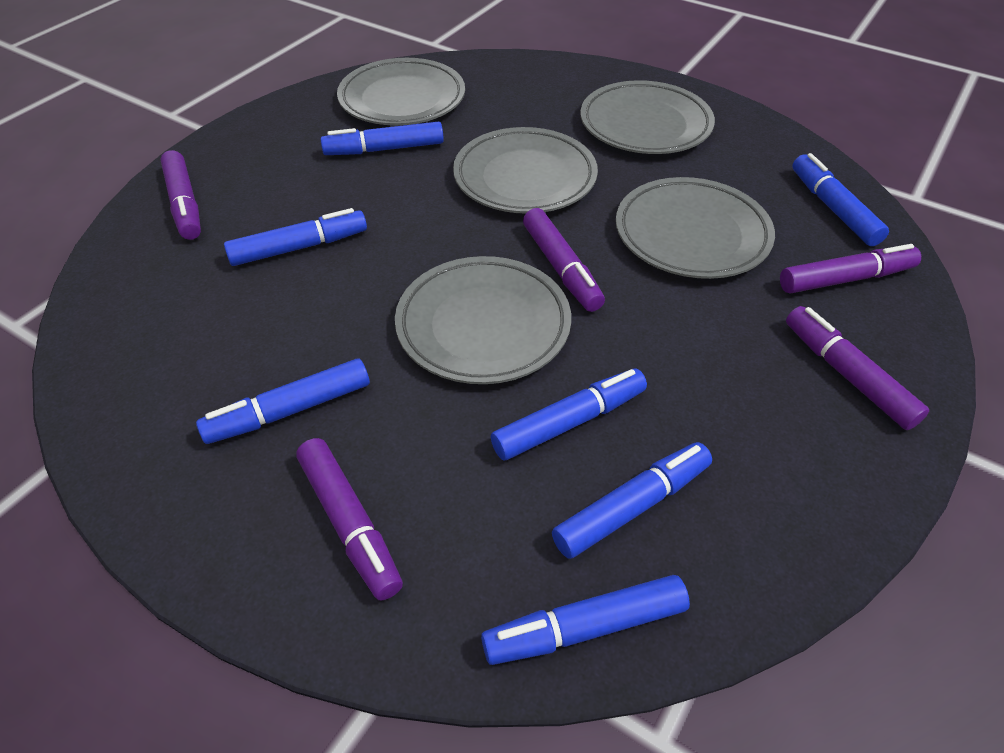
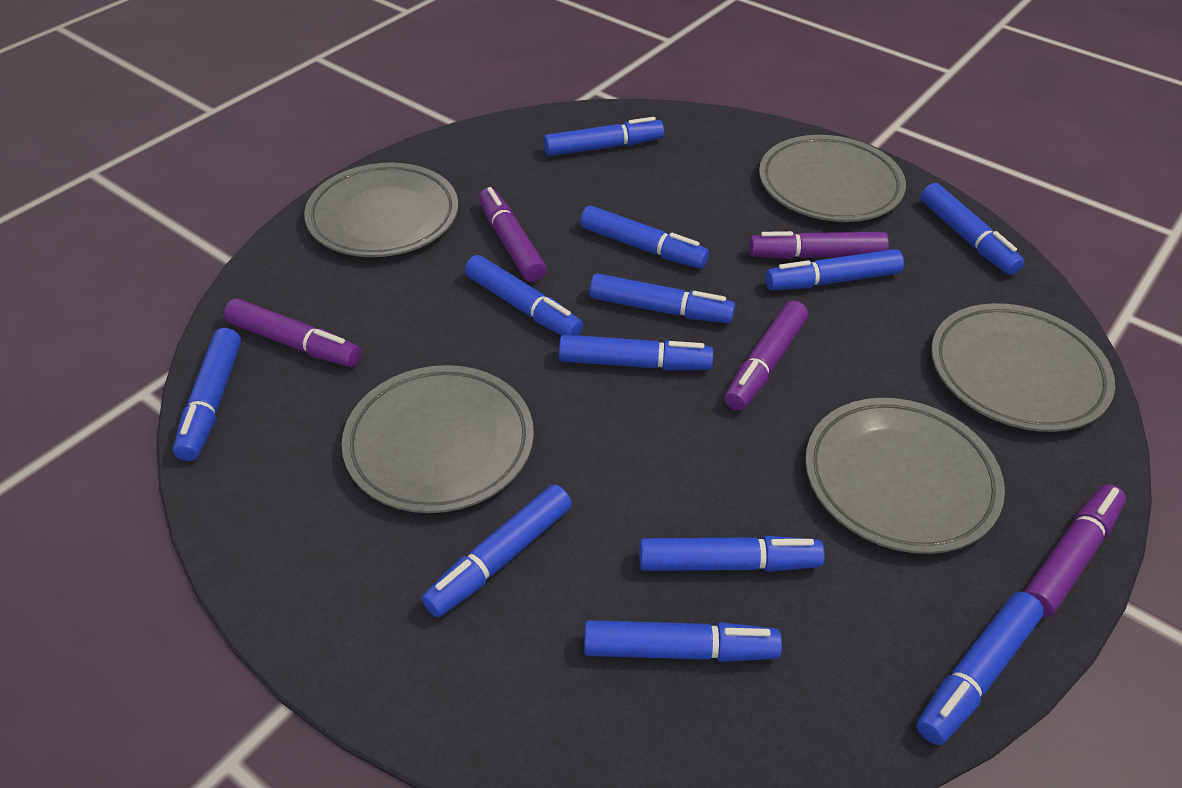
blue marker: 7 -> 12

